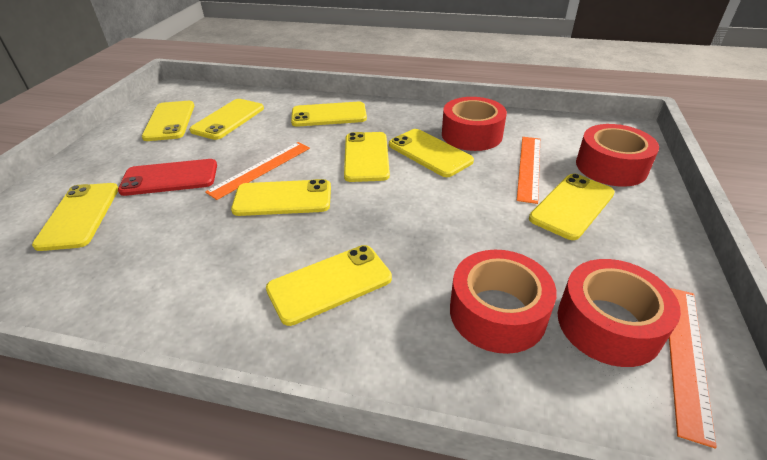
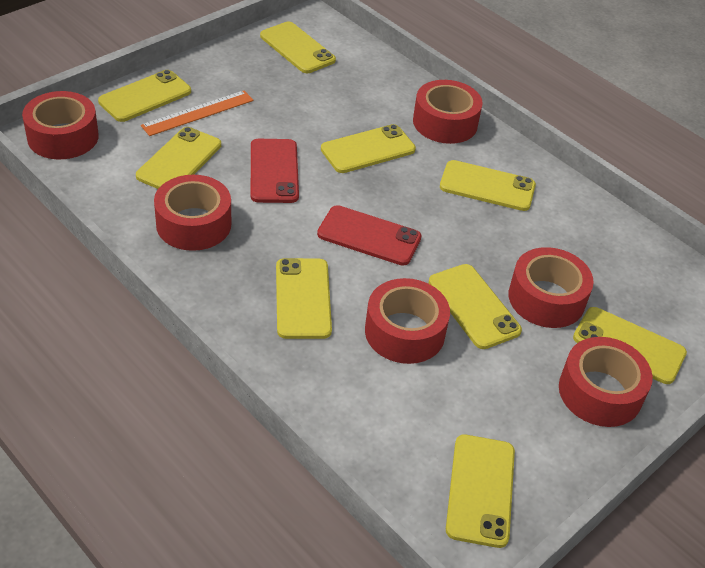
orange ruler: 3 -> 1
red phone: 1 -> 2
red tape: 4 -> 6

